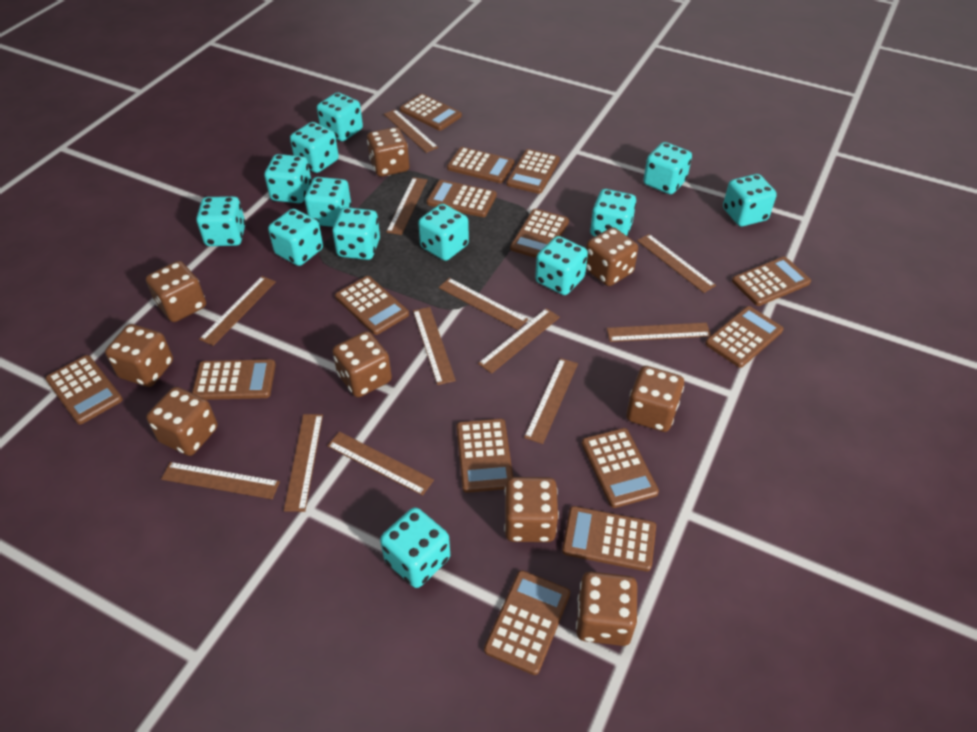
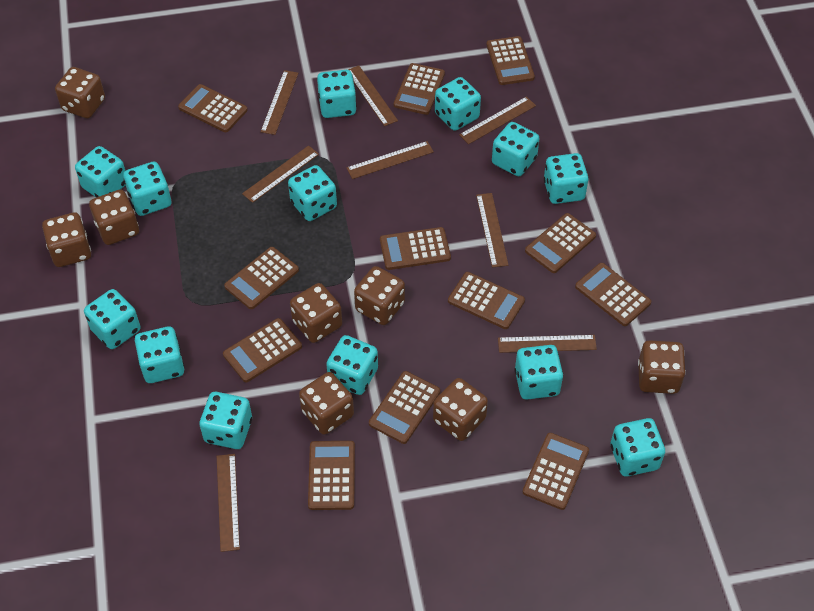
brown calculator: 14 -> 12
brown dice: 9 -> 8
brown ruler: 12 -> 8

